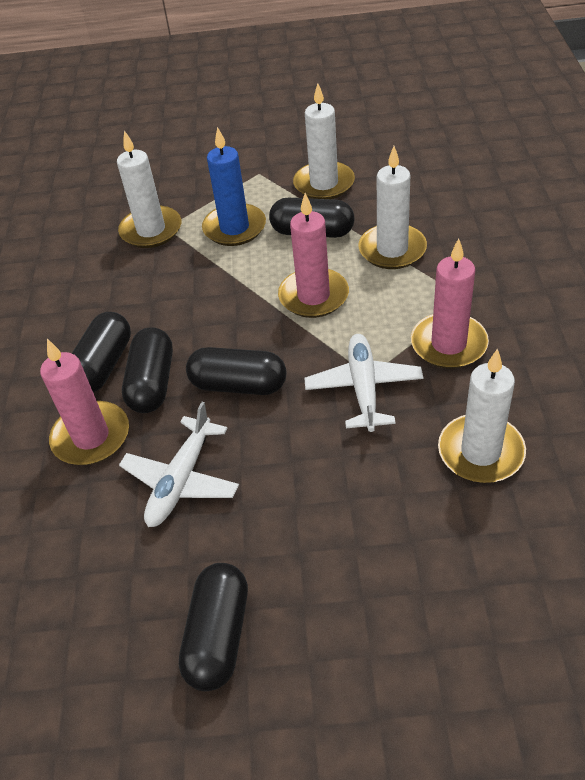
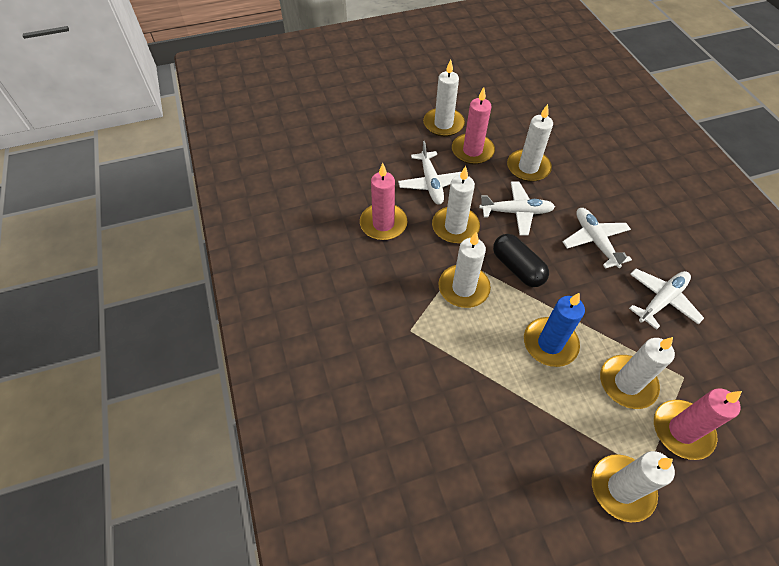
black capsule: 5 -> 1
white candle: 4 -> 6
white plane: 2 -> 4

